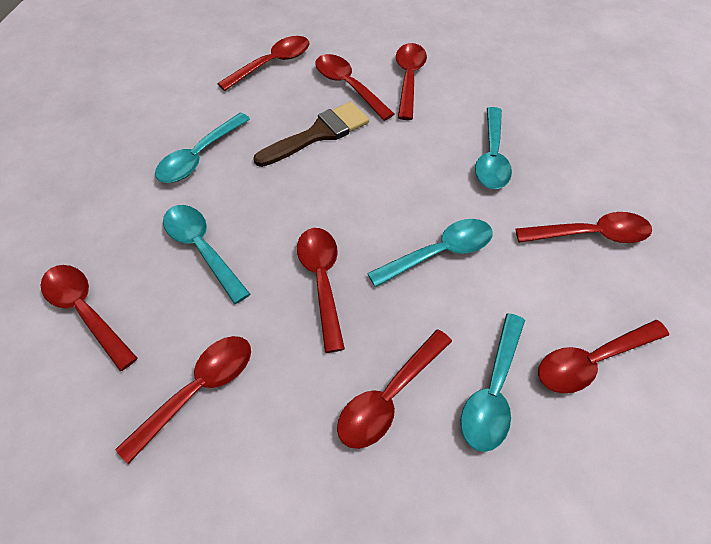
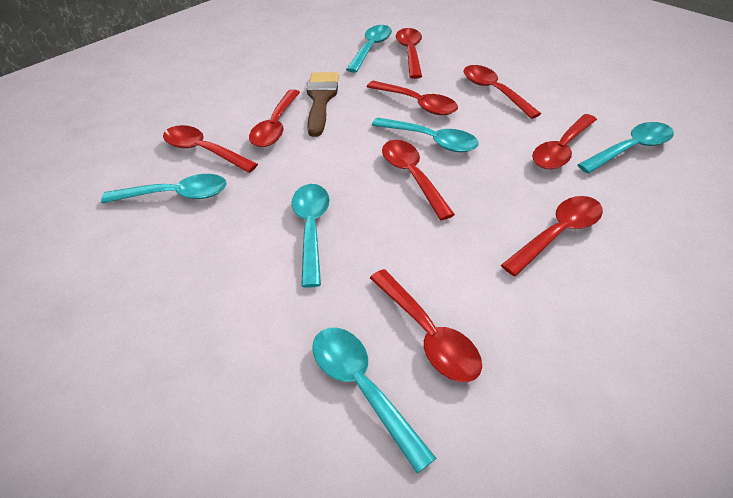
turquoise spoon: 5 -> 6

